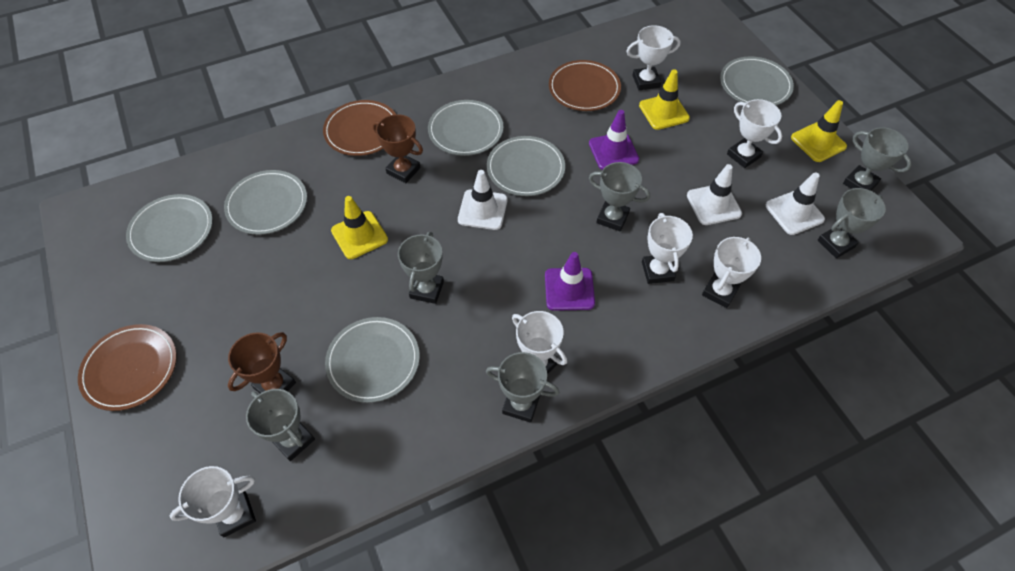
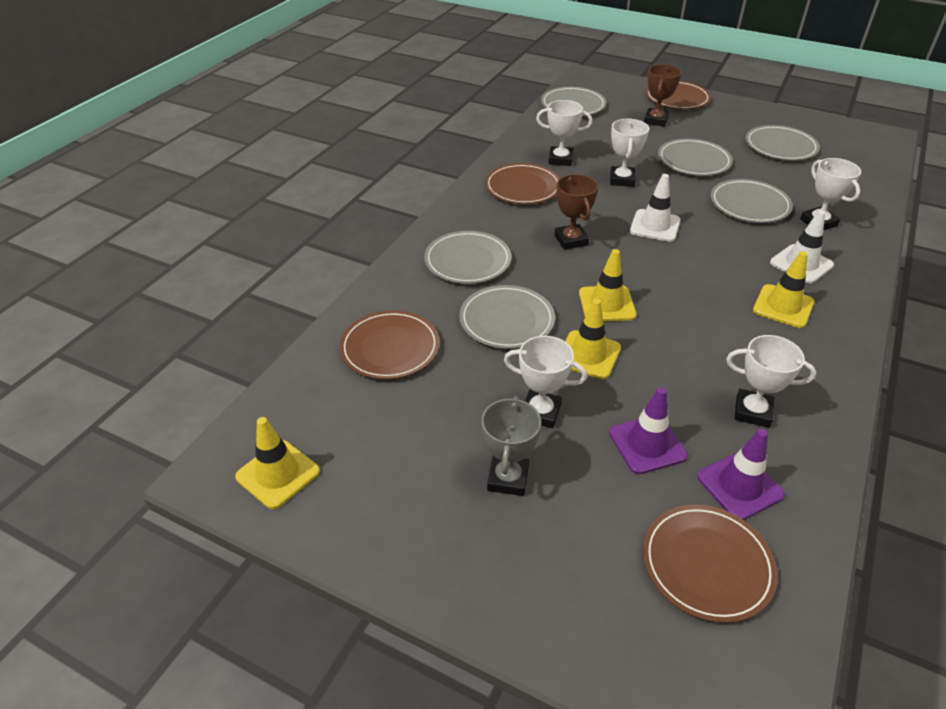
brown plate: 3 -> 4
grey trophy: 6 -> 1
white traffic cone: 3 -> 2
white trophy: 6 -> 5
yellow traffic cone: 3 -> 4

